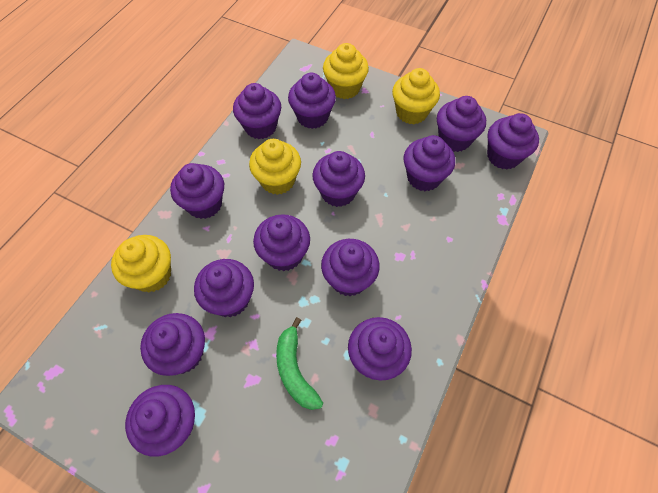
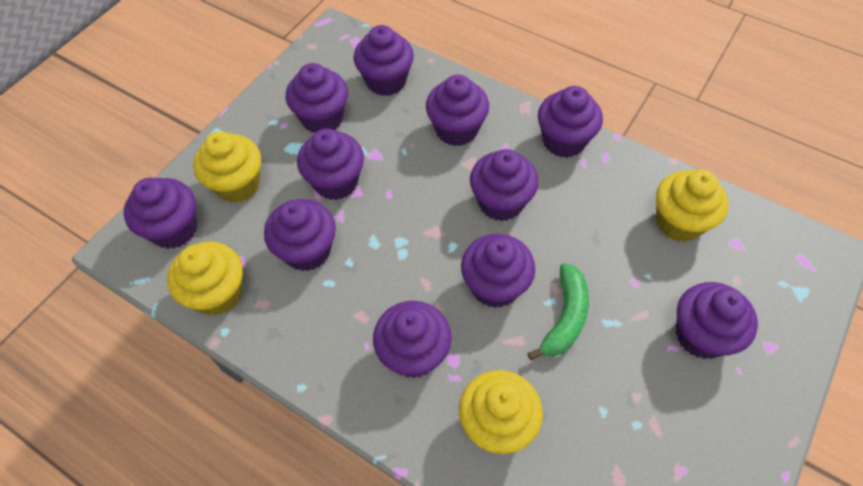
purple cupcake: 13 -> 11

